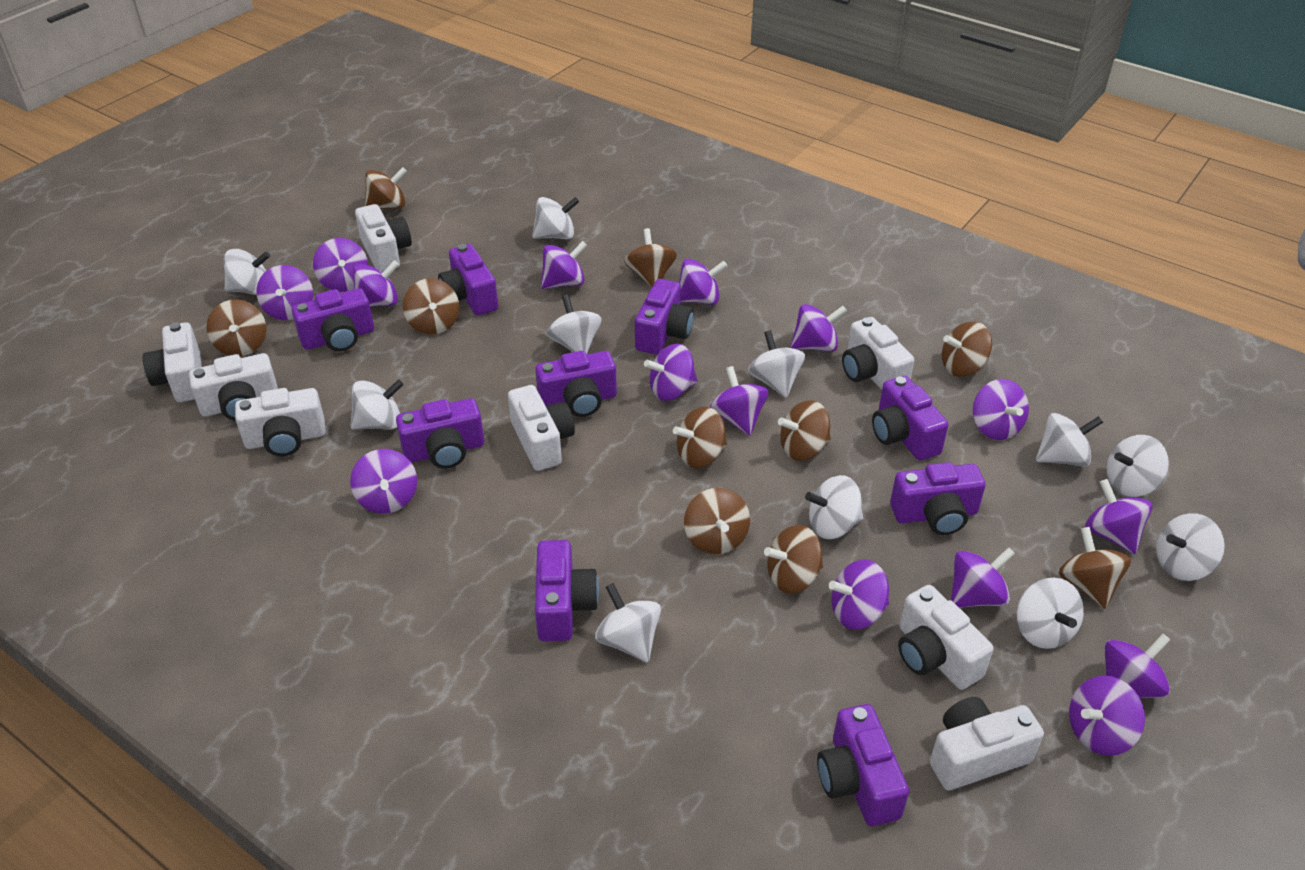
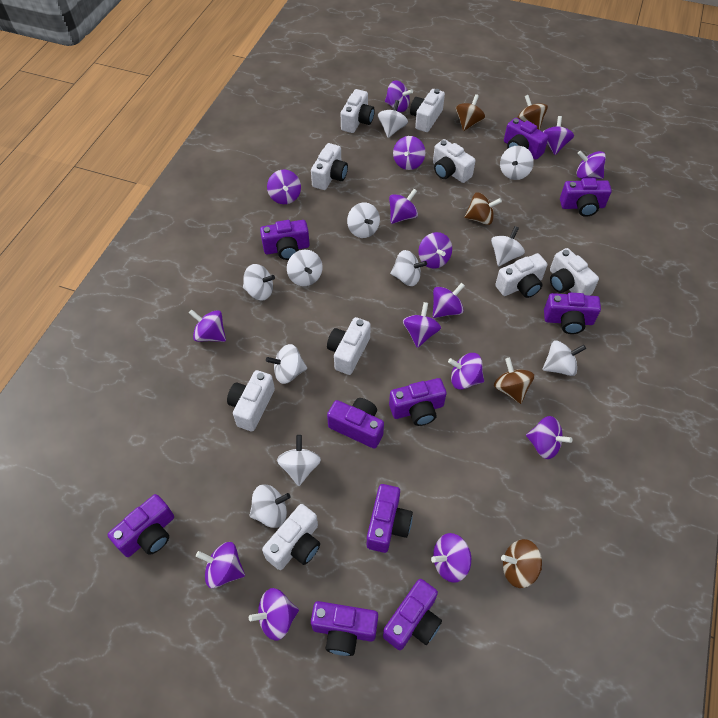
brown spinning top: 10 -> 5
purple camera: 9 -> 10
white camera: 8 -> 9

